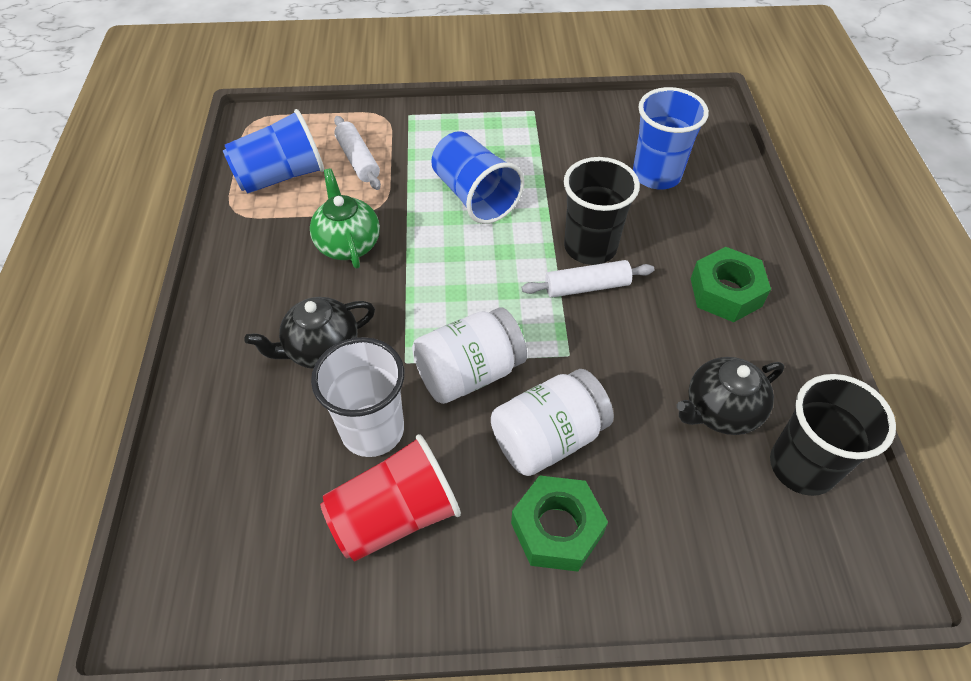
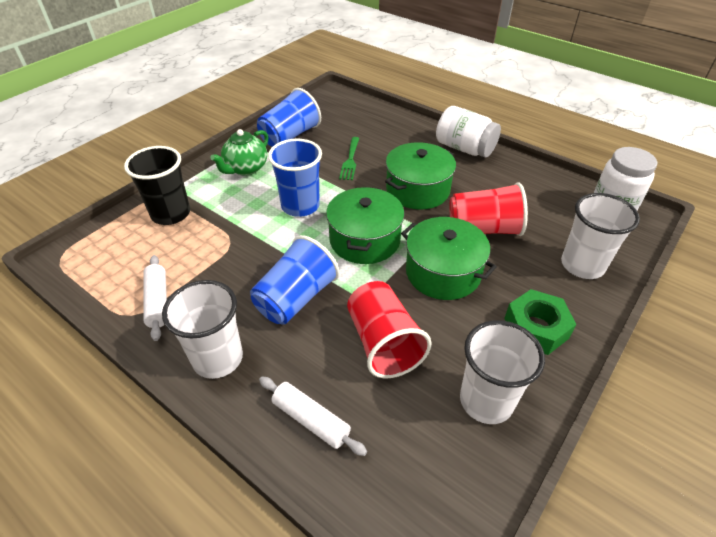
black cup: 2 -> 1
black teapot: 2 -> 0
green fork: 0 -> 1
green nut: 2 -> 1
green pot: 0 -> 3
red cup: 1 -> 2
white cup: 1 -> 3

